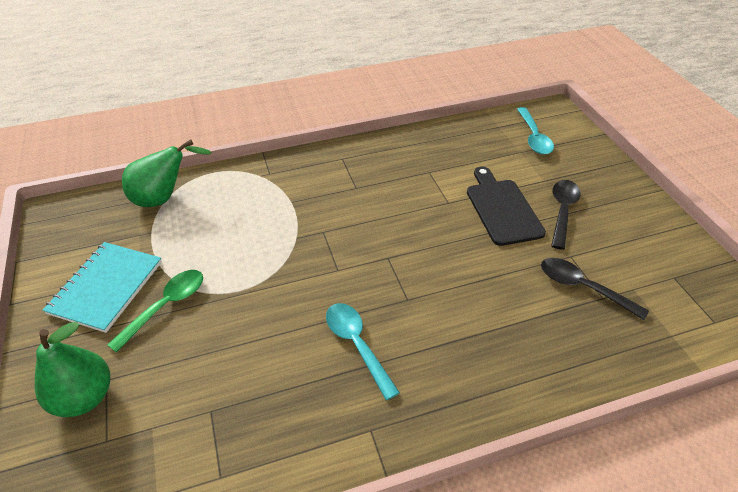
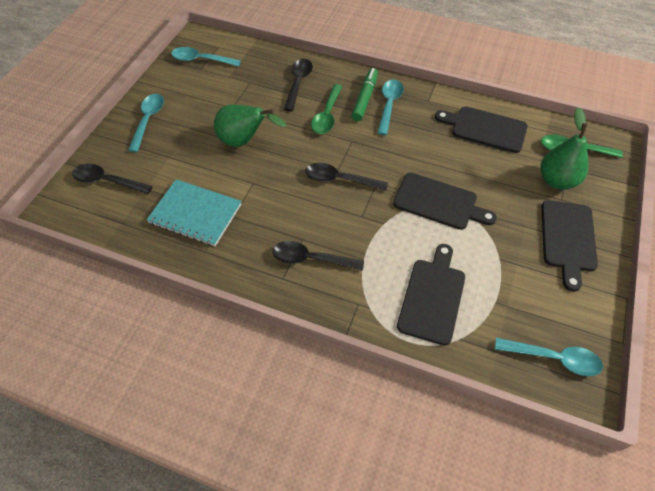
black cutting board: 1 -> 4
black spoon: 2 -> 4
green marker: 0 -> 1
green spoon: 1 -> 2
turquoise spoon: 2 -> 4

